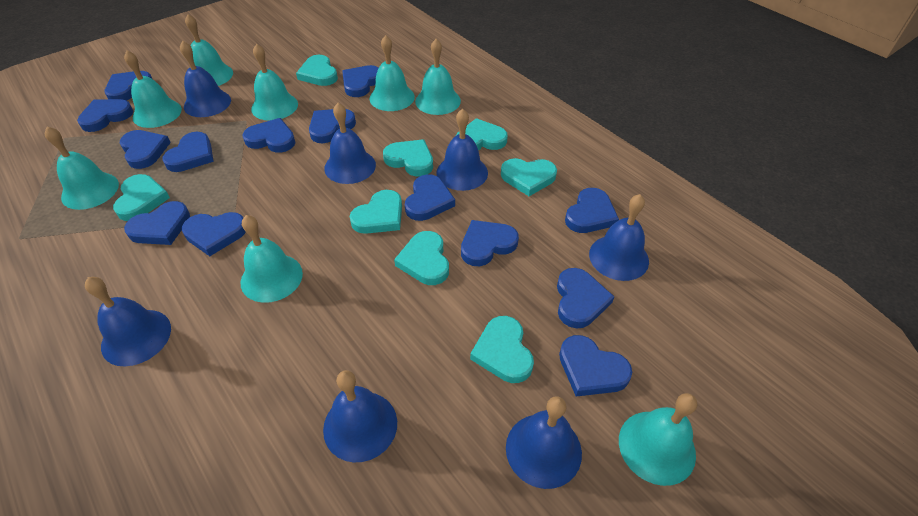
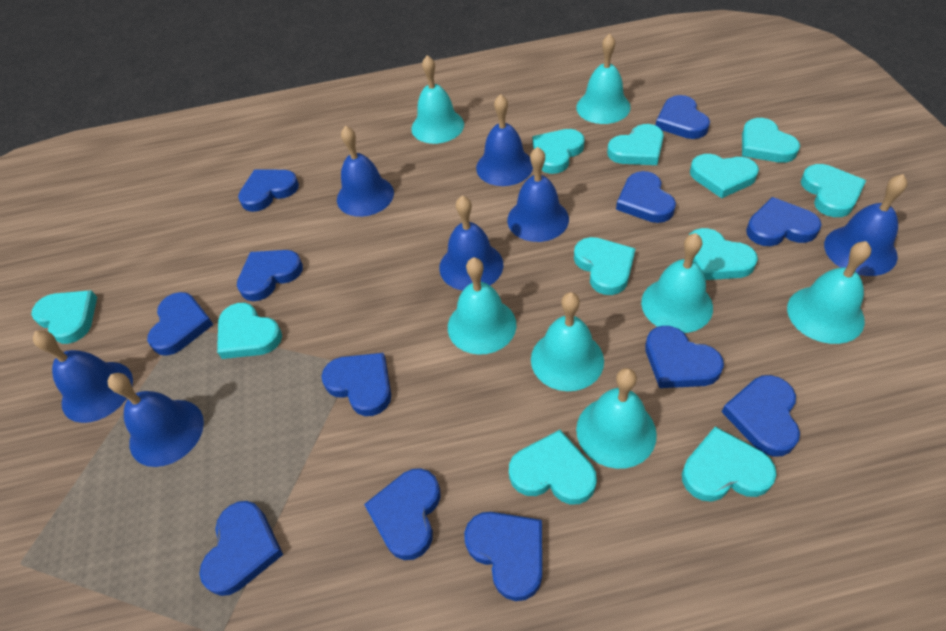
blue heart: 14 -> 12
turquoise bell: 8 -> 7
turquoise heart: 8 -> 11

